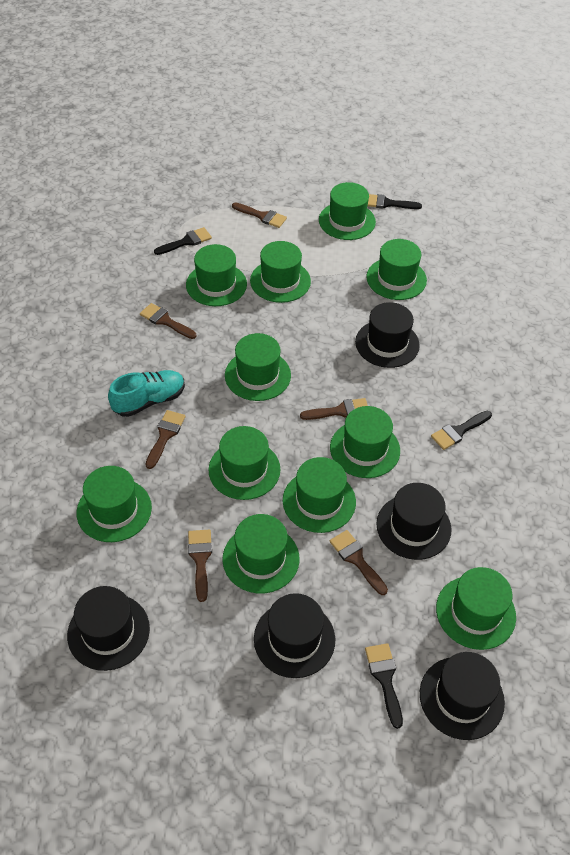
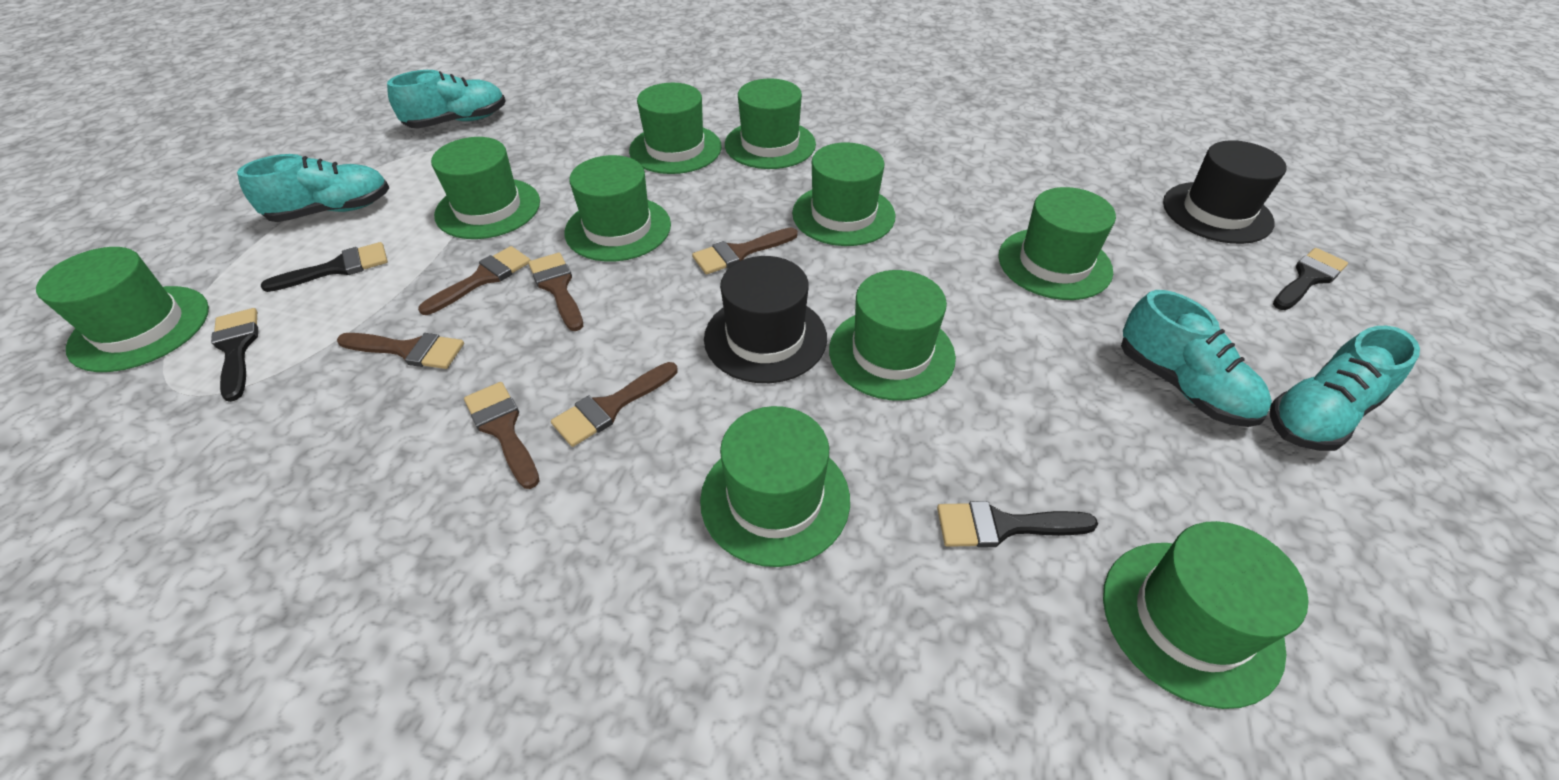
black hat: 5 -> 2
green hat: 11 -> 10
turquoise shoe: 1 -> 4

